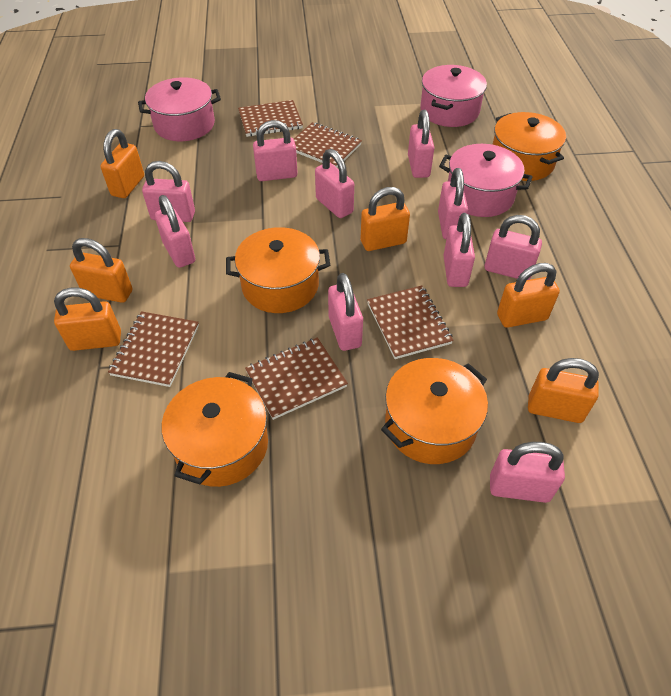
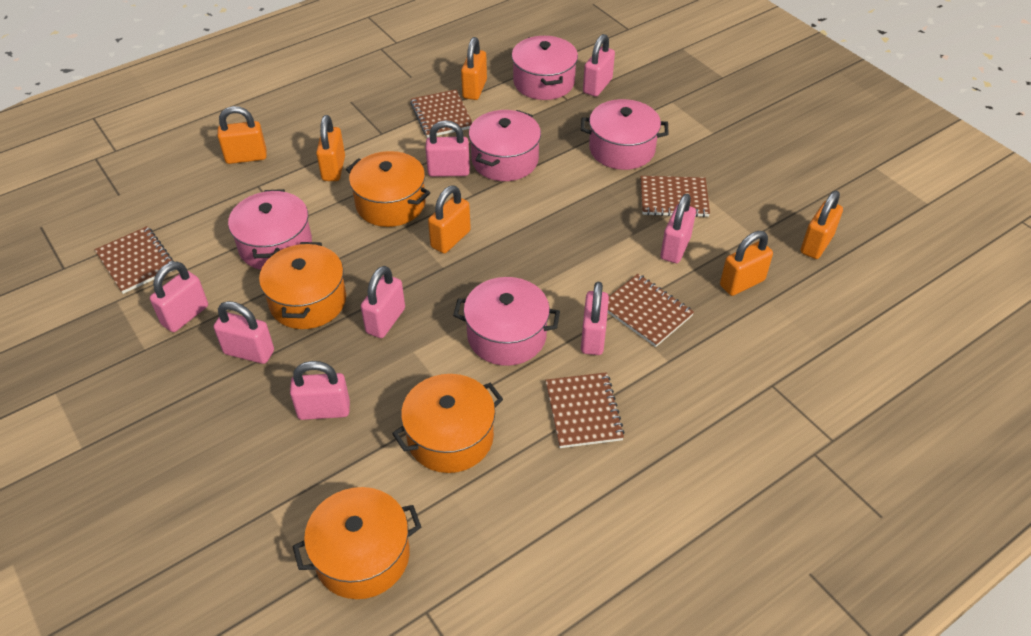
pink padlock: 10 -> 8
pink pot: 3 -> 5

